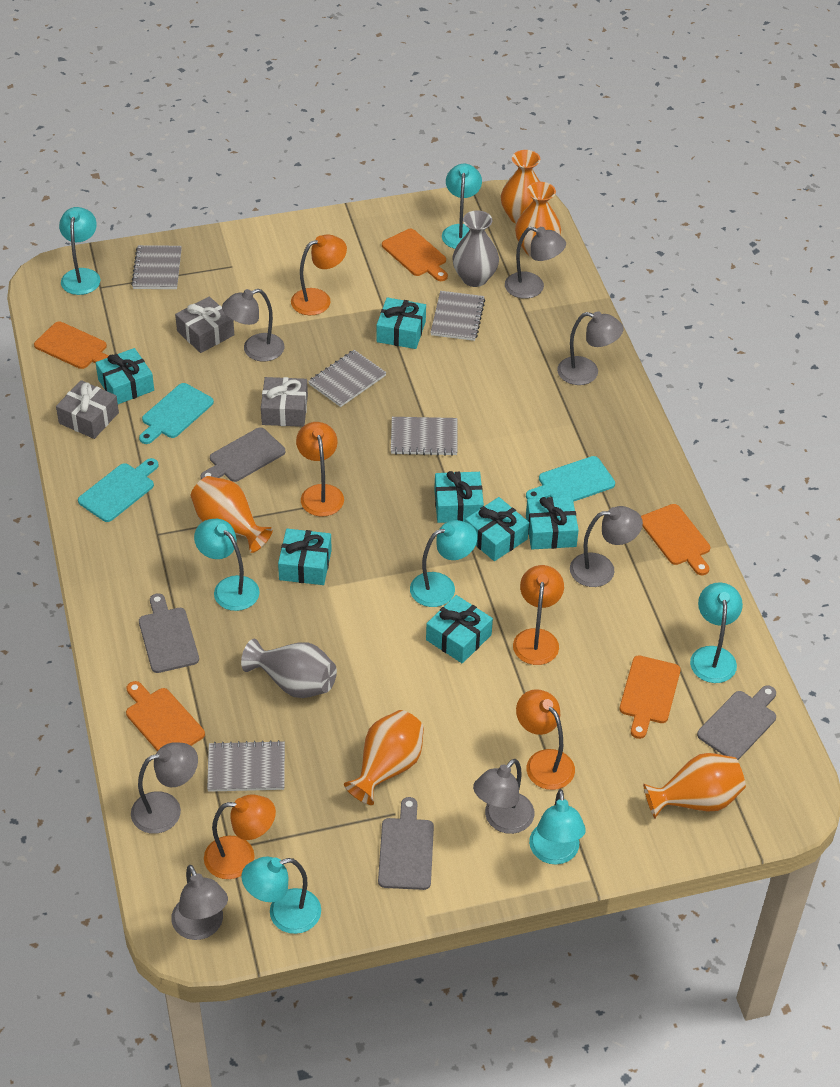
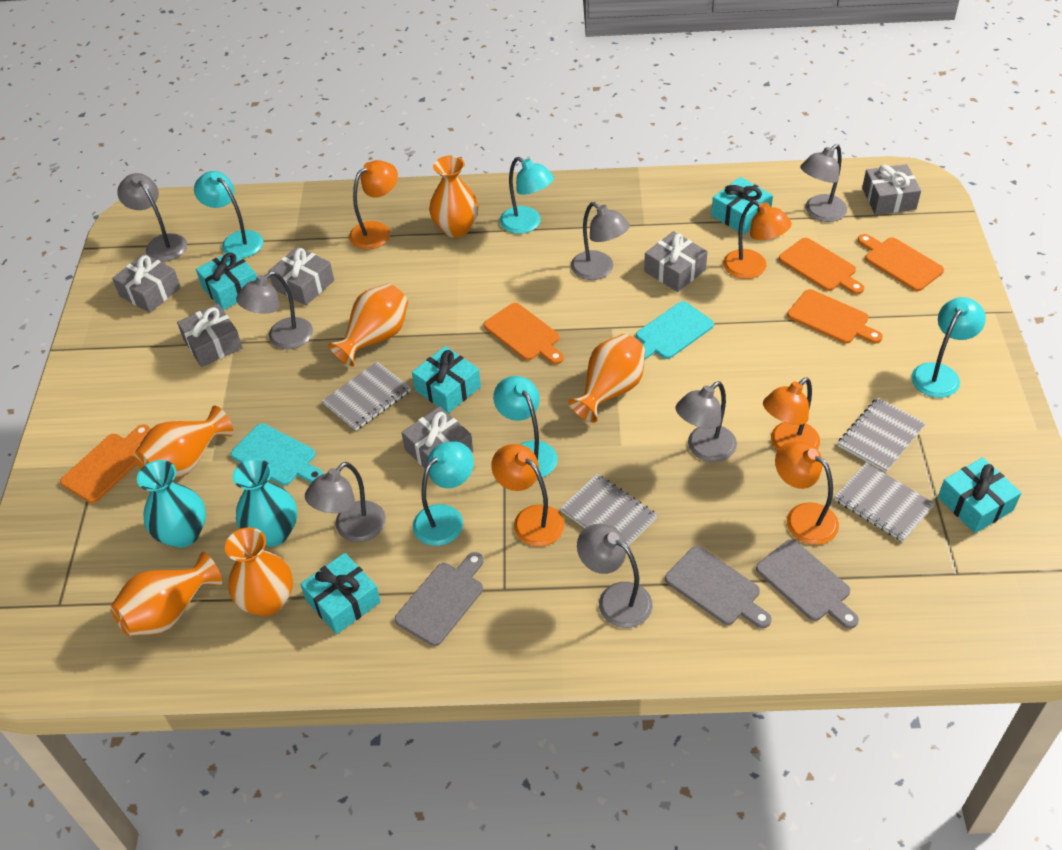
grey cutting board: 4 -> 3
grey gift: 3 -> 6
grey notebook: 5 -> 4
grey vase: 2 -> 0
orange vase: 5 -> 6
turquoise cutting board: 3 -> 2
turquoise gift: 7 -> 5
turquoise lamp: 7 -> 5
turquoise vase: 0 -> 2

